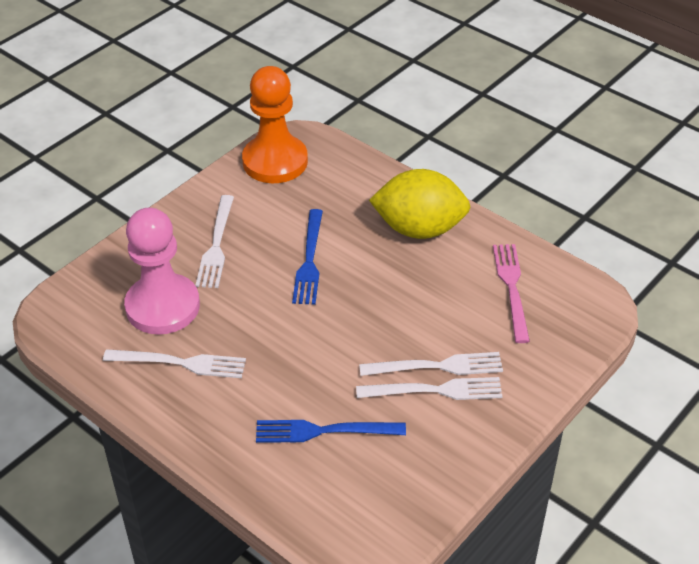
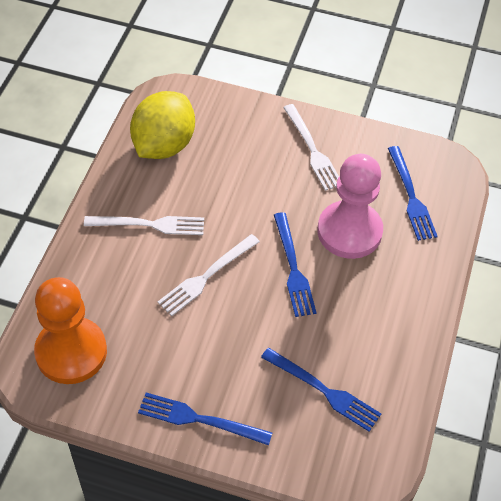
blue fork: 2 -> 4
pink fork: 1 -> 0
white fork: 4 -> 3

